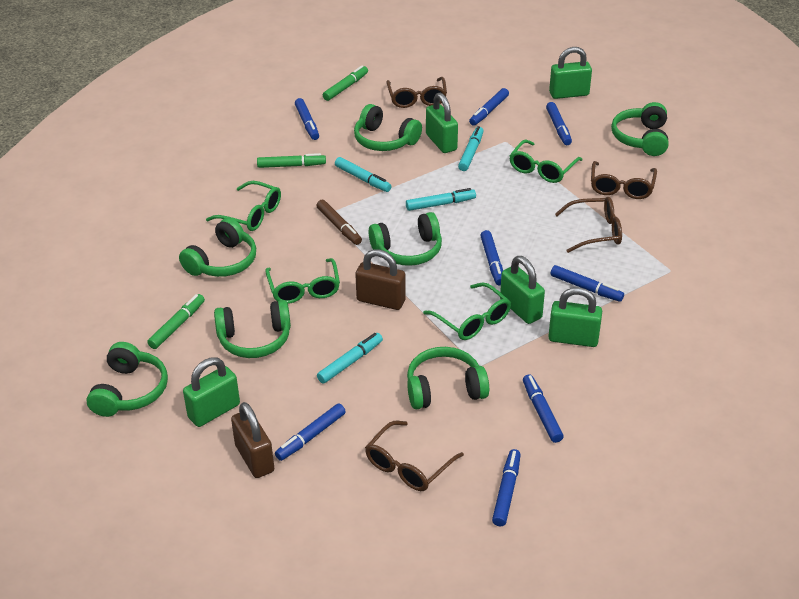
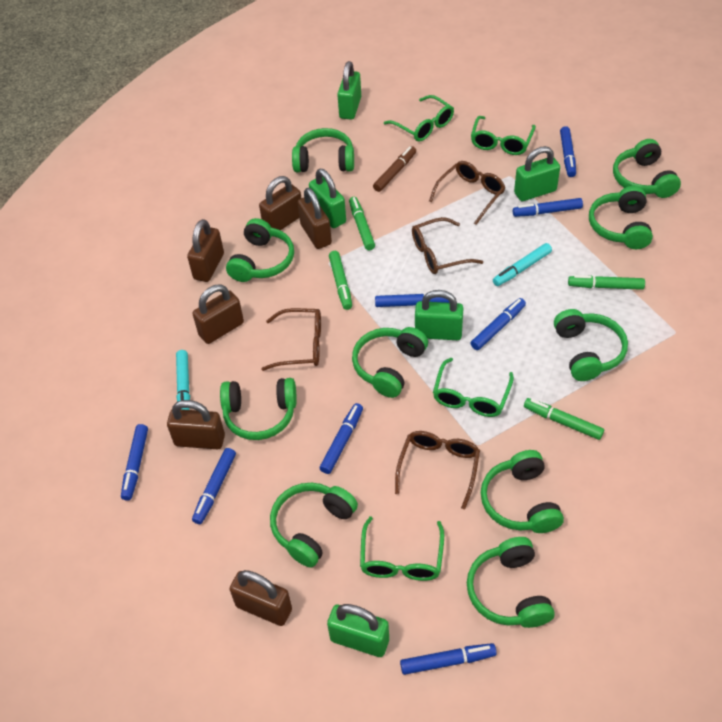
brown padlock: 2 -> 6
green headphones: 7 -> 10
green marker: 3 -> 4
turquoise marker: 4 -> 2

